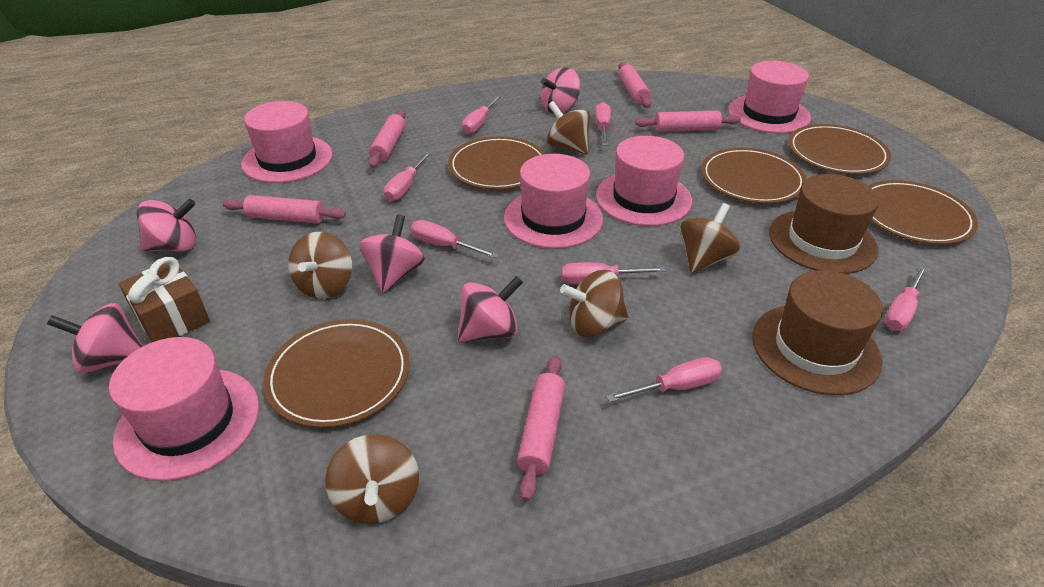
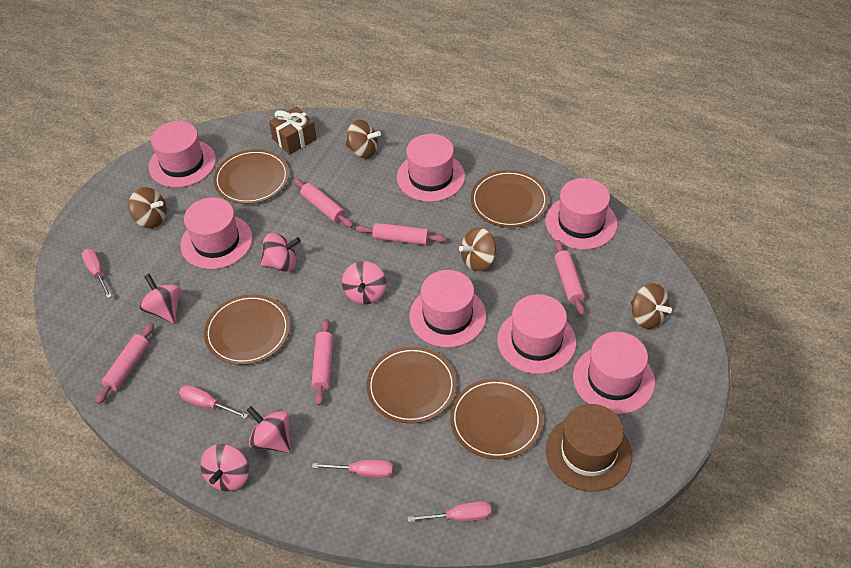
brown hat: 2 -> 1
brown spinning top: 5 -> 4
pink hat: 5 -> 7
pink screwdriver: 7 -> 4

